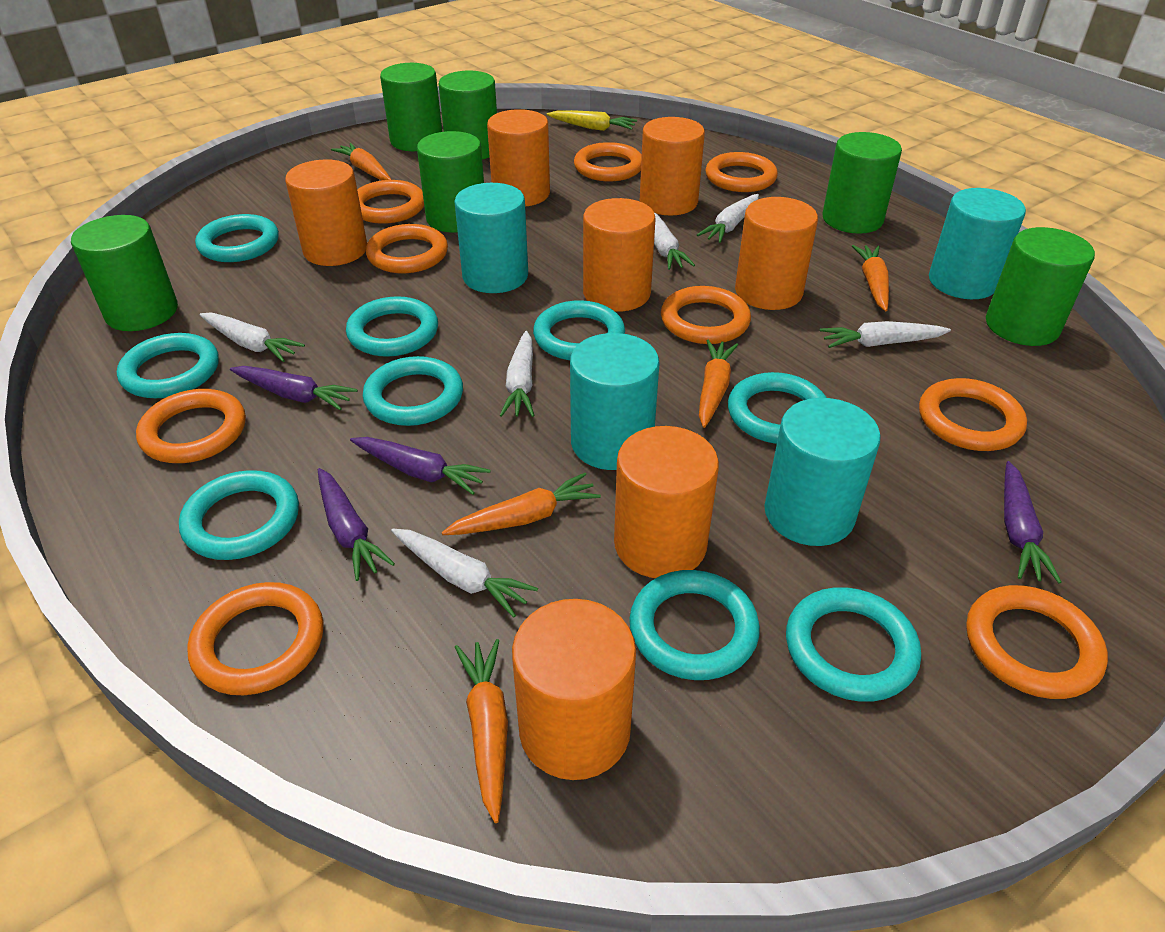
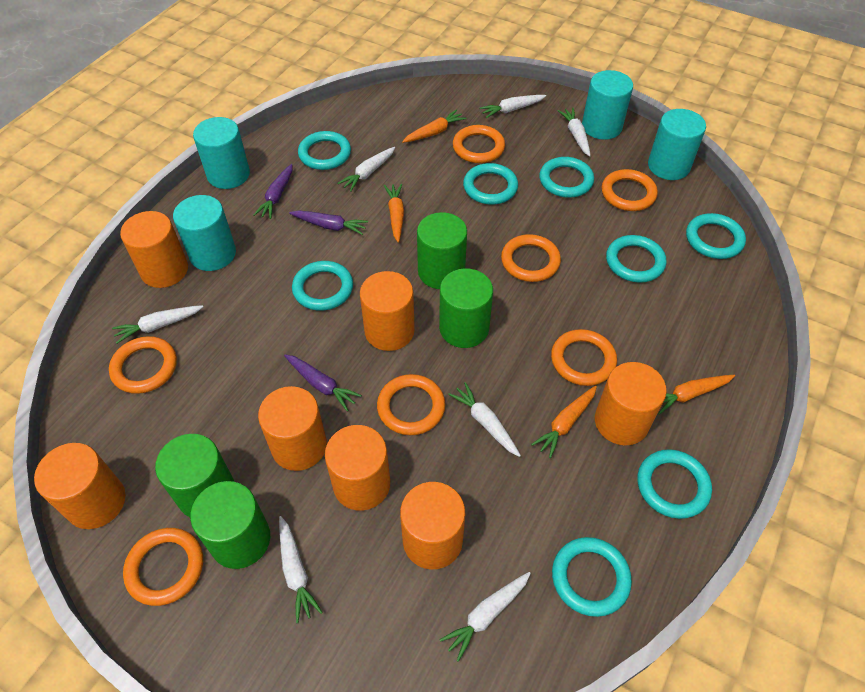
green cylinder: 6 -> 4
orange carrot: 5 -> 4
orange ring: 9 -> 7
purple carrot: 4 -> 3
turquoise ring: 9 -> 8
white carrot: 6 -> 7
yellow carrot: 1 -> 0

